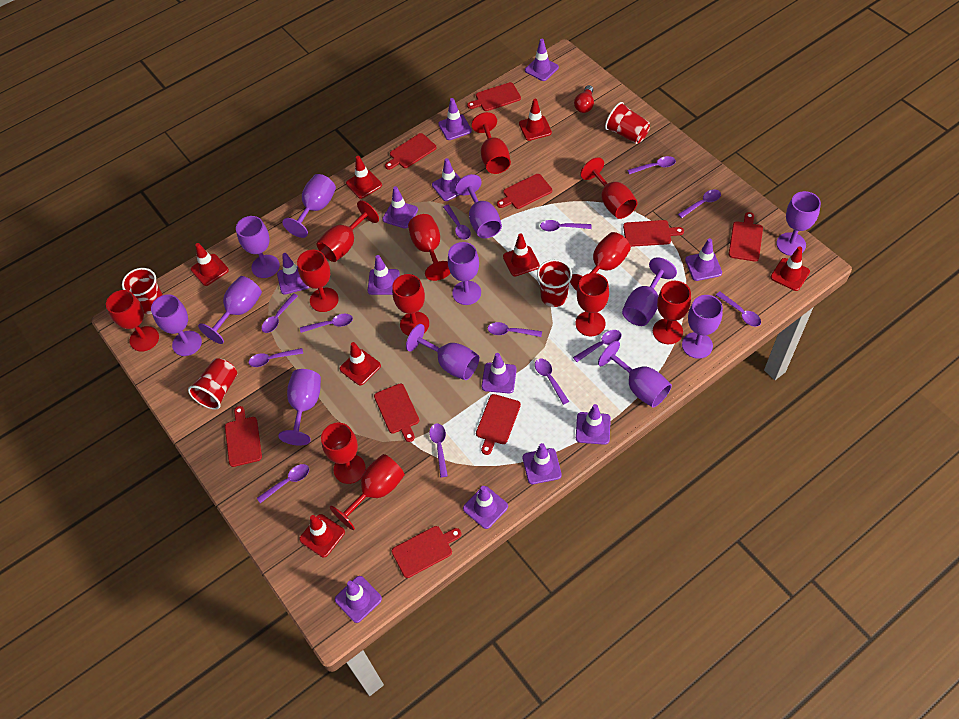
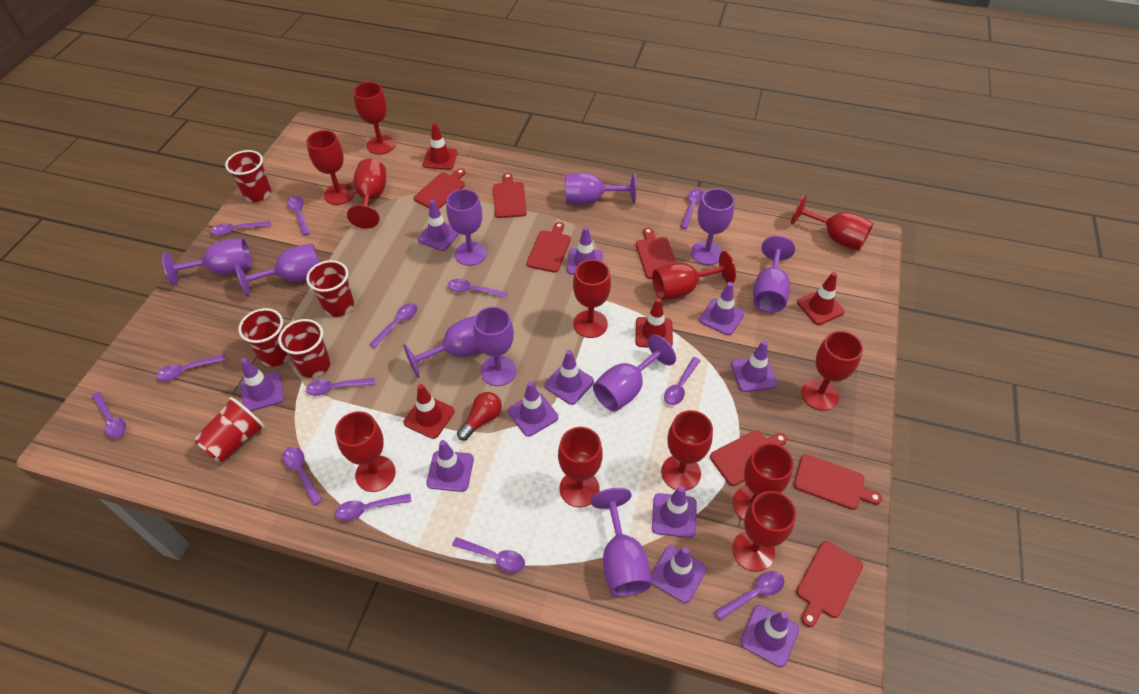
purple goblet: 12 -> 10
purple traffic cone: 12 -> 11
red cup: 4 -> 5
red cutting board: 9 -> 7
red traffic cone: 7 -> 4

